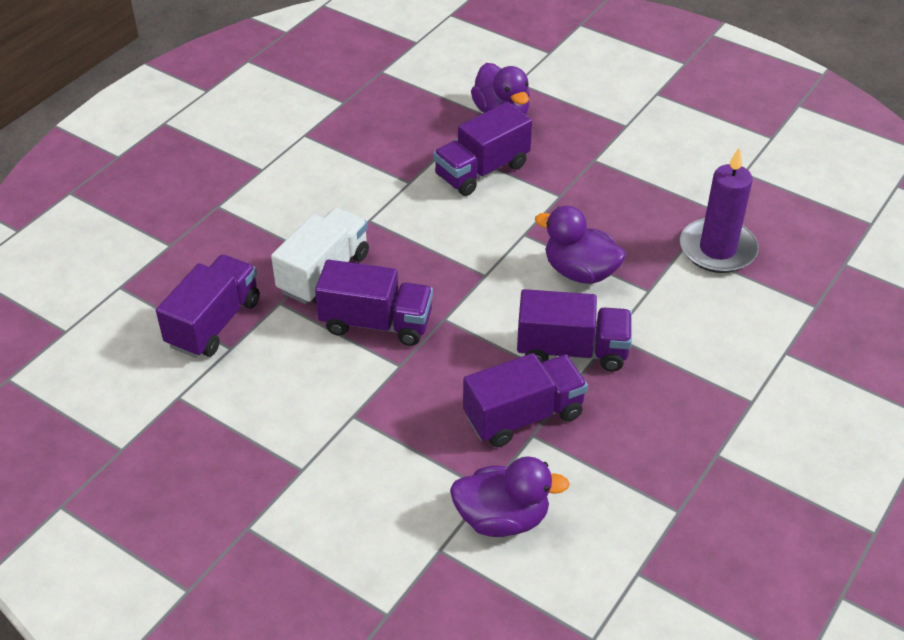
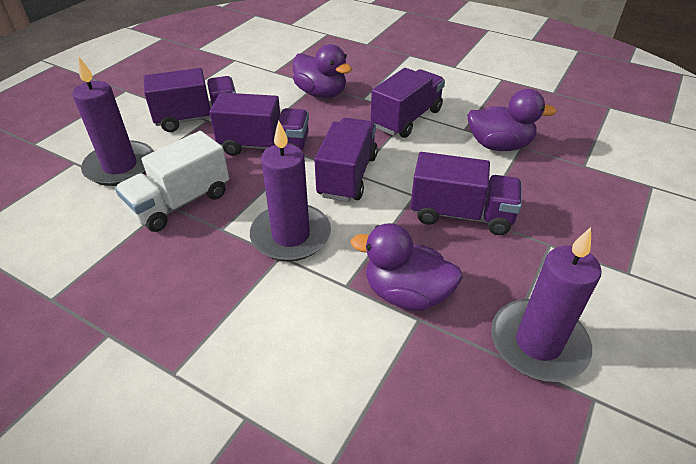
purple candle: 1 -> 3

